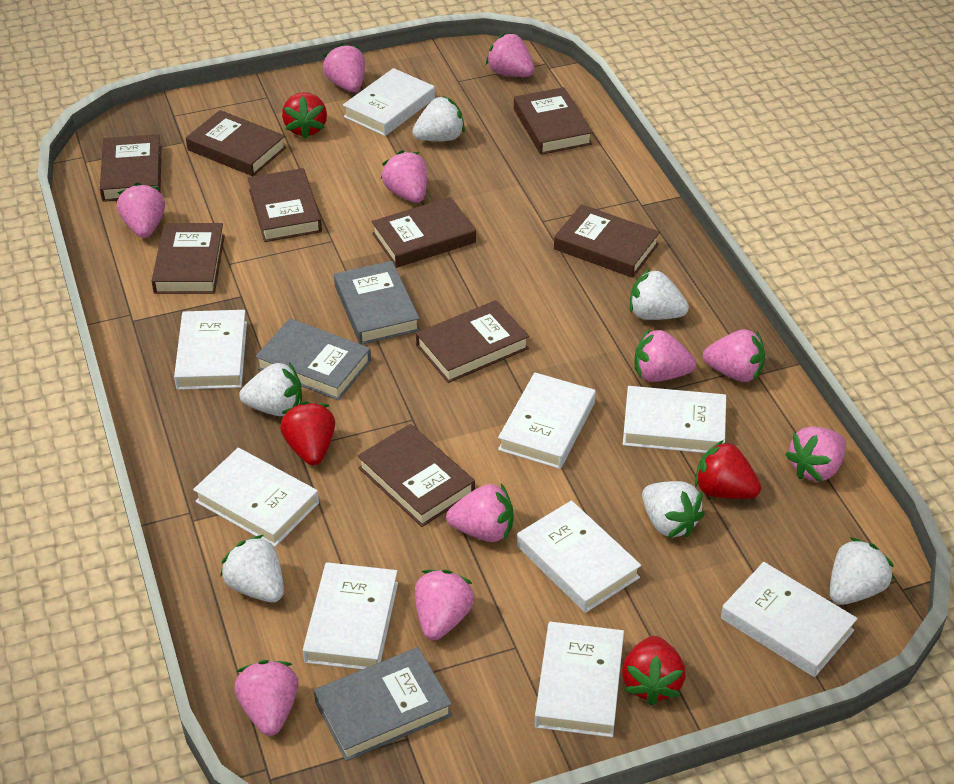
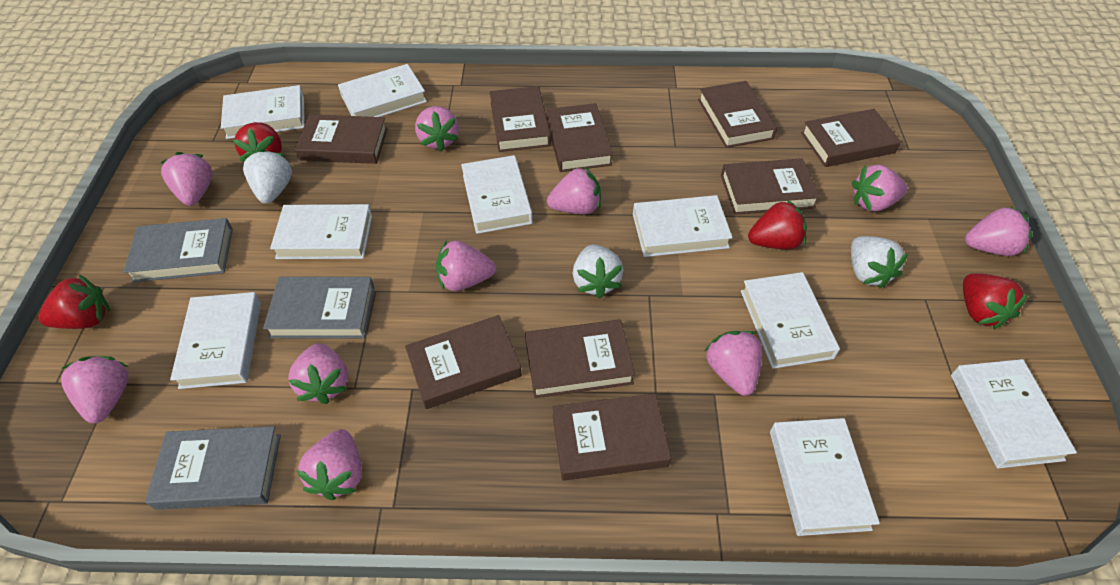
white strawberry: 6 -> 3

